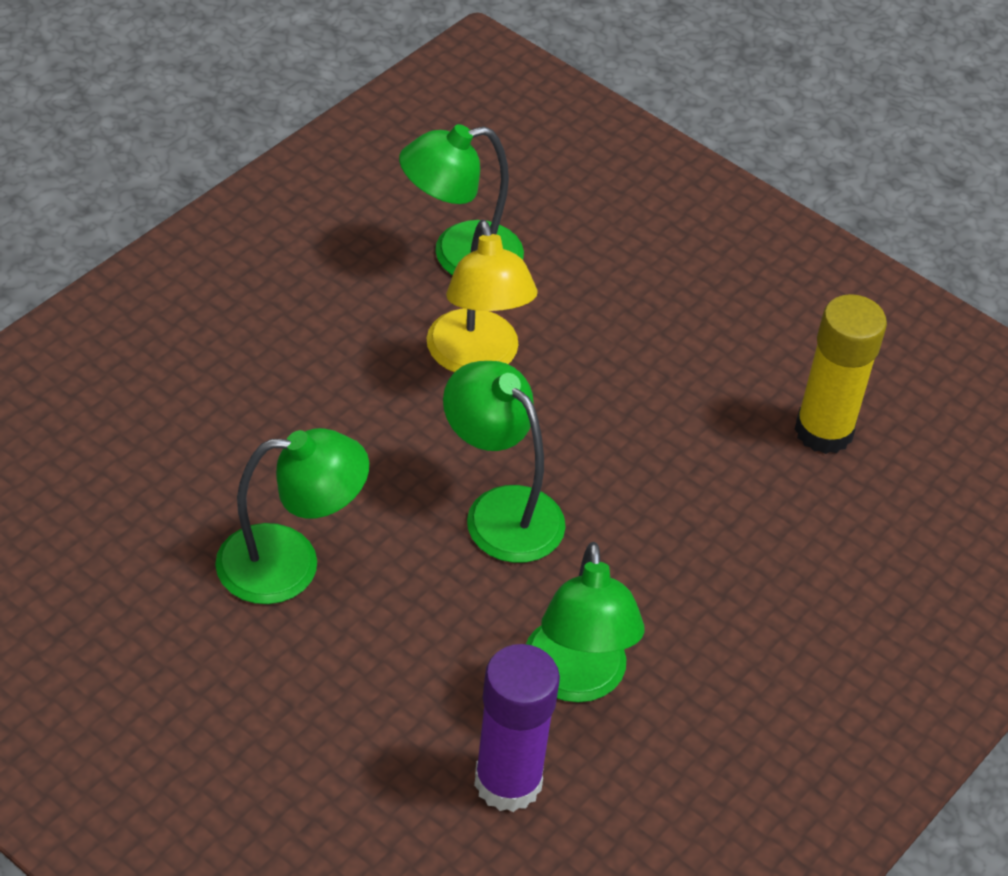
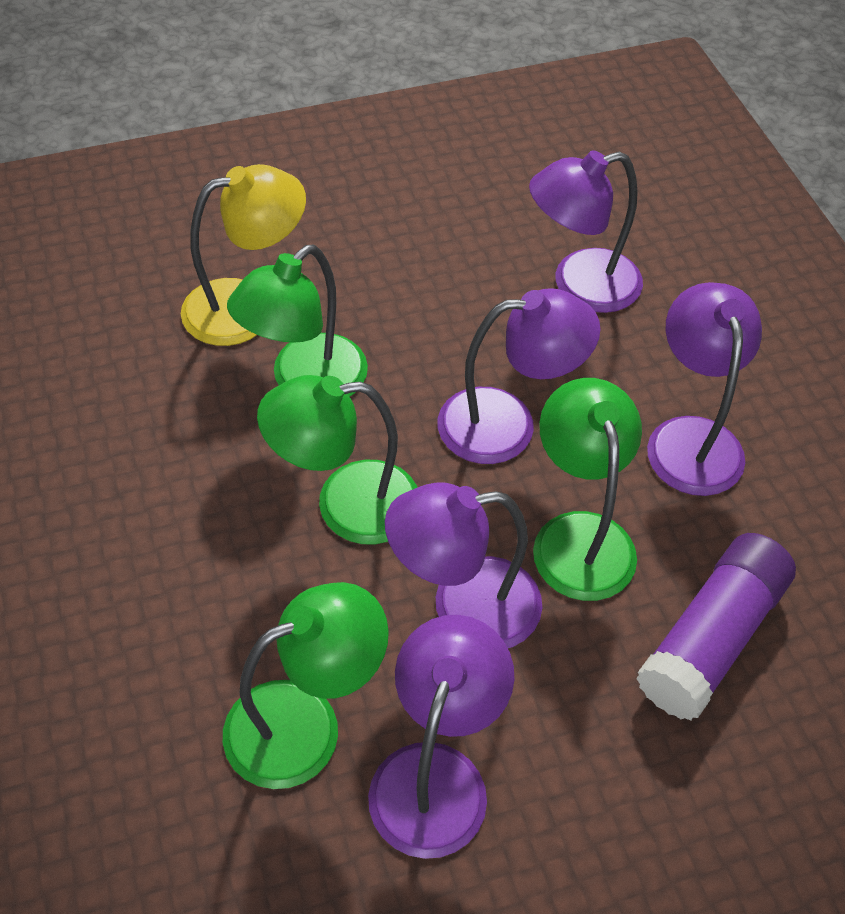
purple lamp: 0 -> 5
yellow glue stick: 1 -> 0

